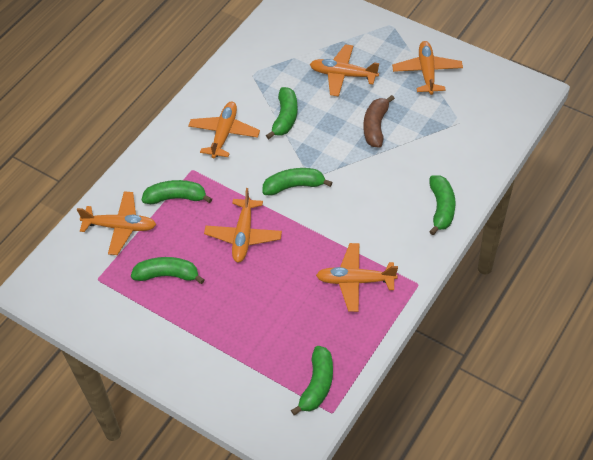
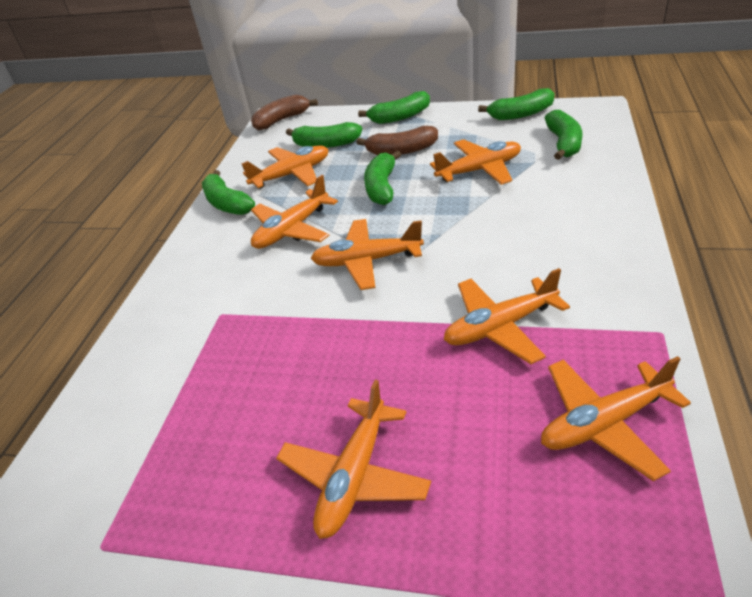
brown banana: 1 -> 2
orange plane: 6 -> 7

